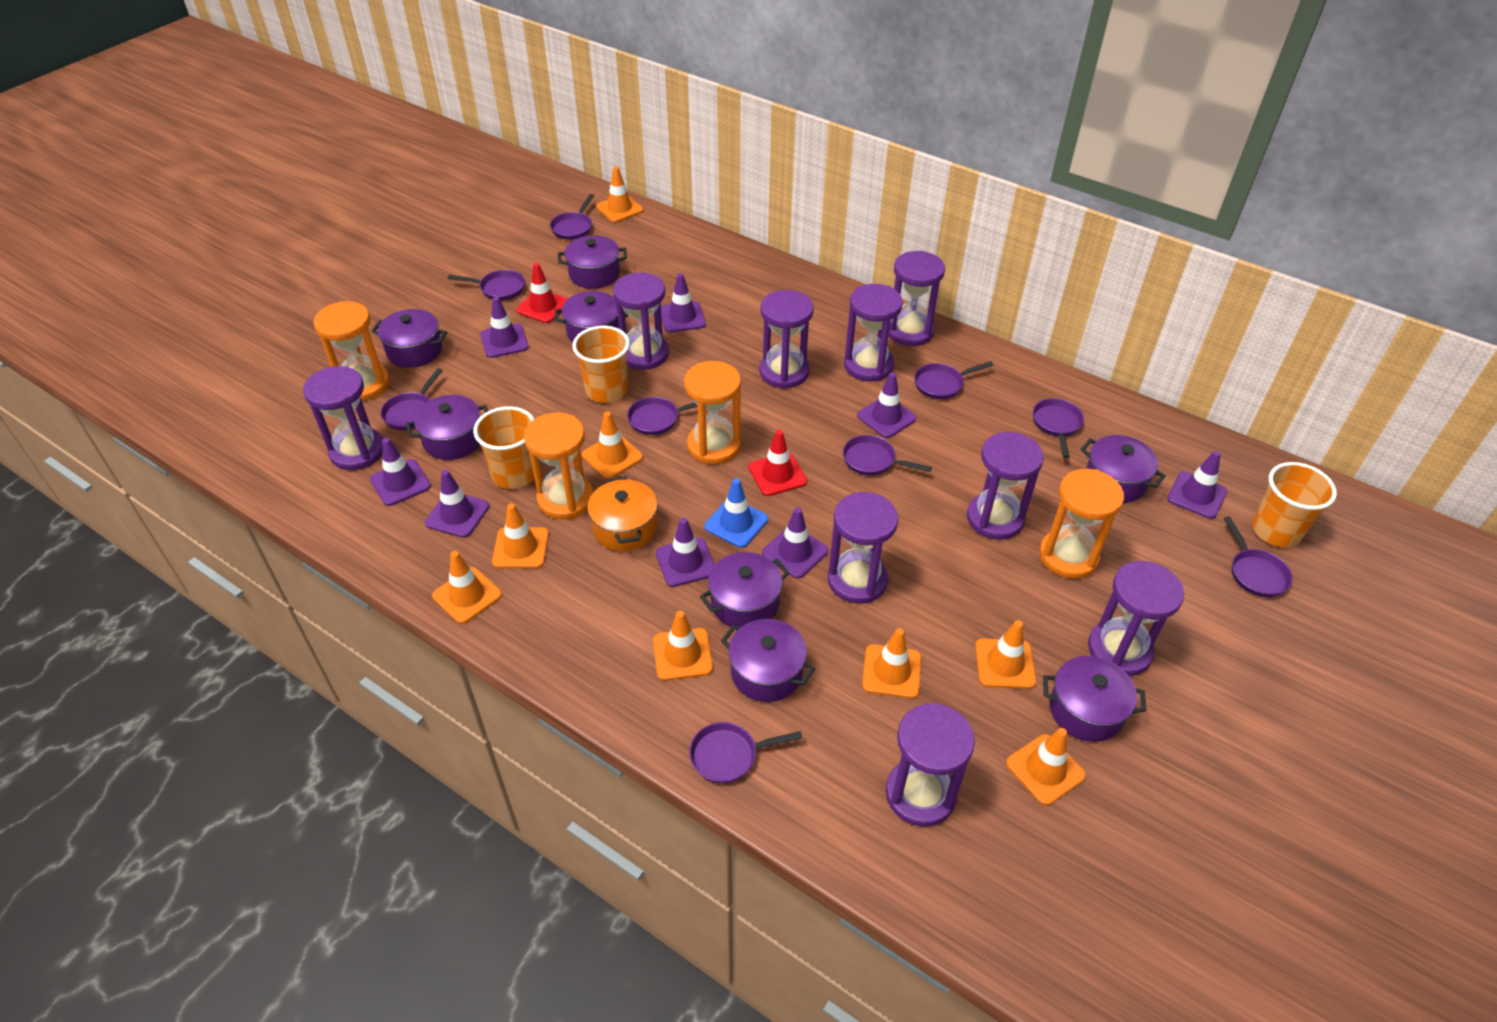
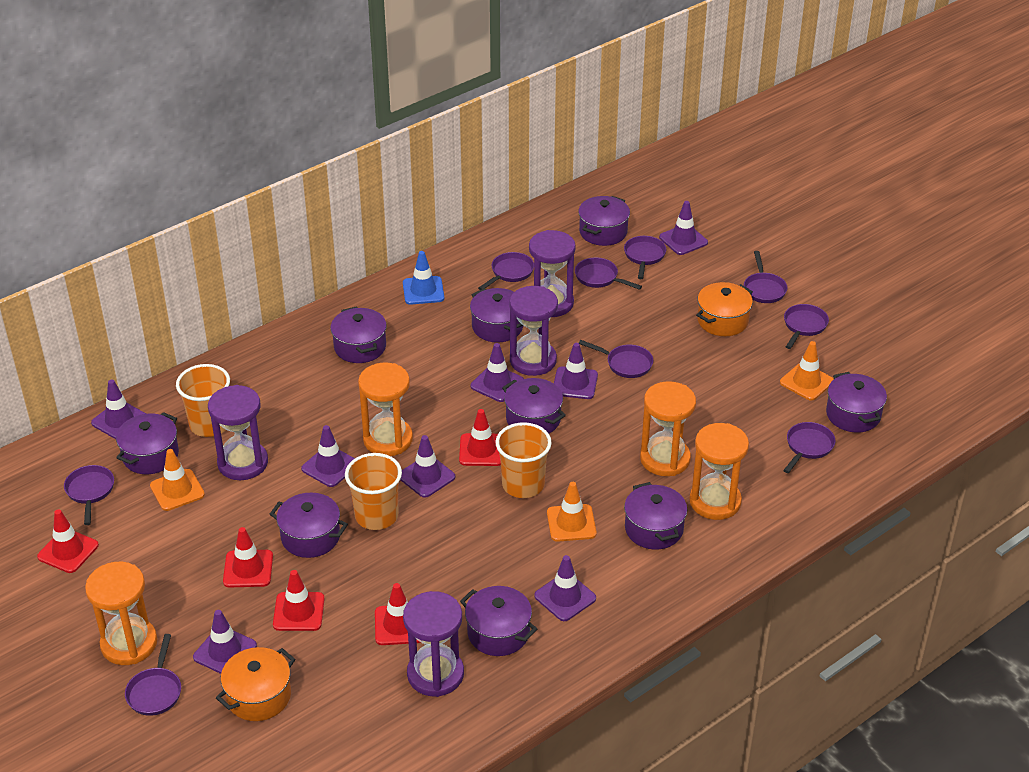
orange pot: 1 -> 2
orange traffic cone: 8 -> 3
purple hourglass: 9 -> 4
purple pot: 8 -> 9
red traffic cone: 2 -> 5

